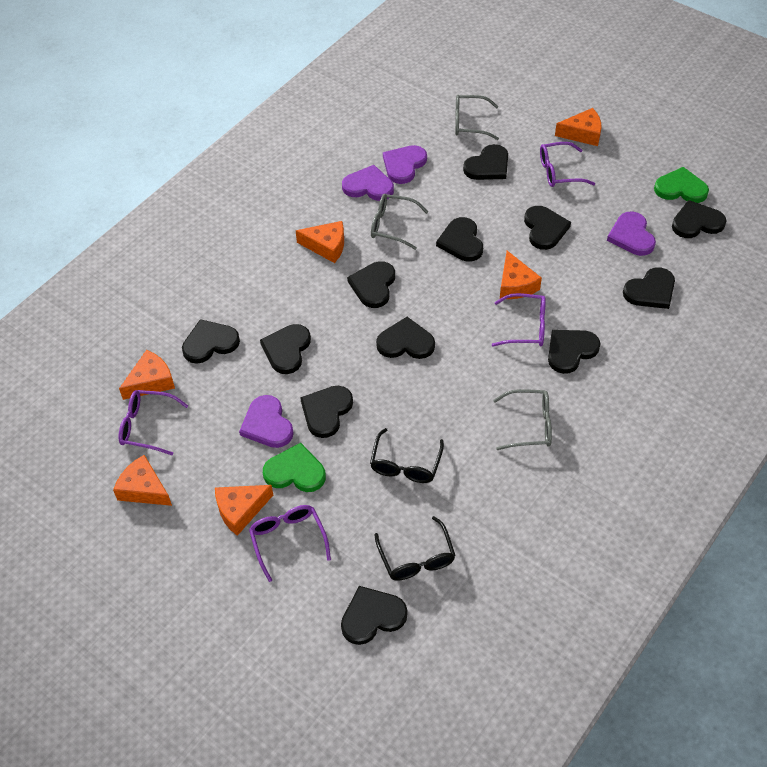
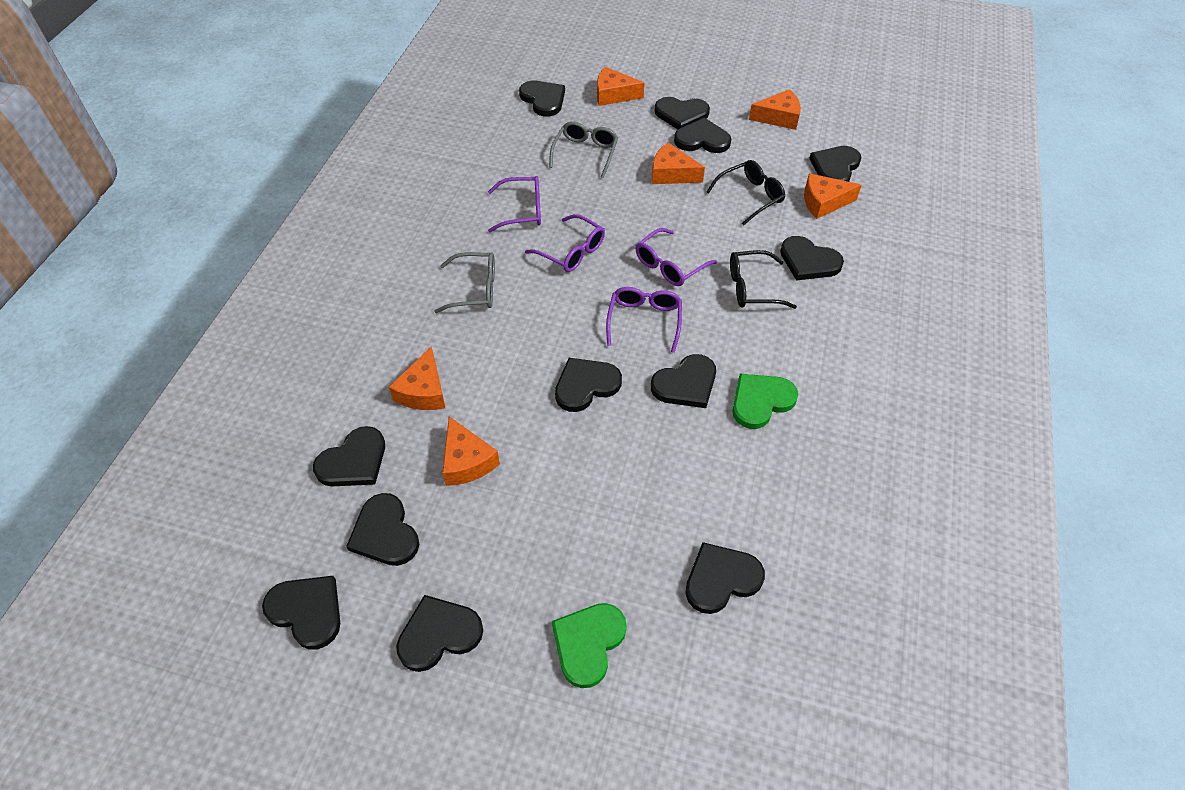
grey glasses: 3 -> 2
purple heart: 4 -> 0

